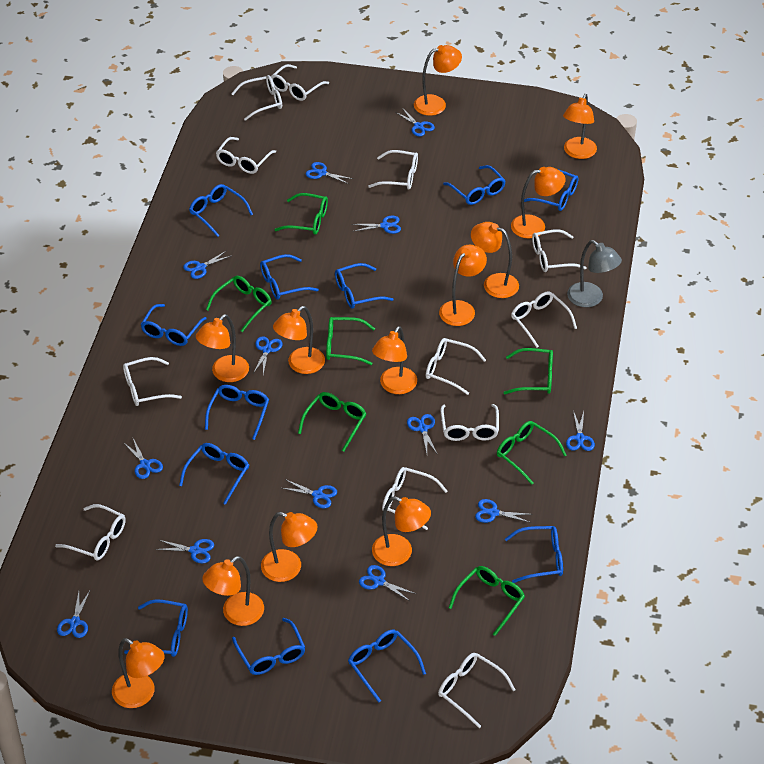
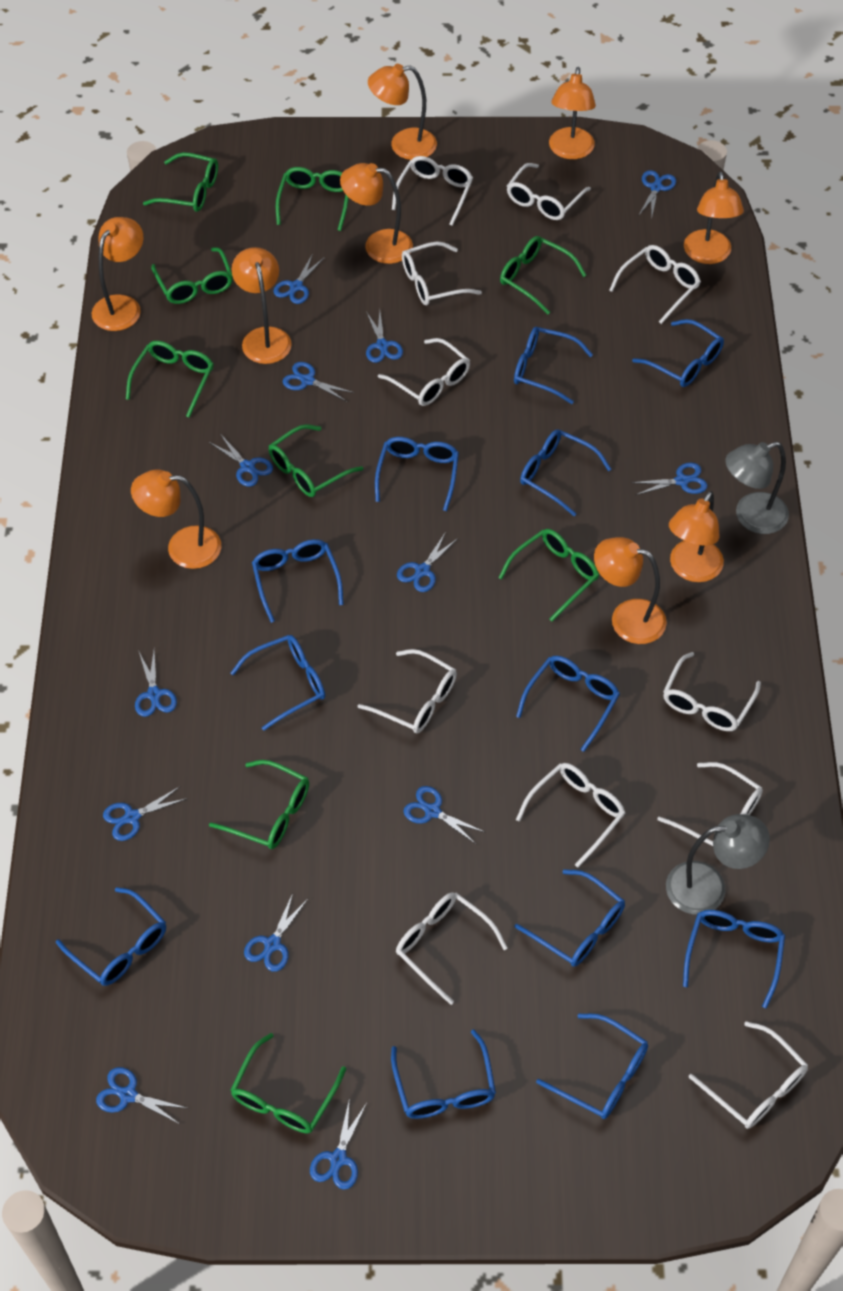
green glasses: 7 -> 9
grey lamp: 1 -> 2
orange lamp: 12 -> 9
white glasses: 12 -> 11

